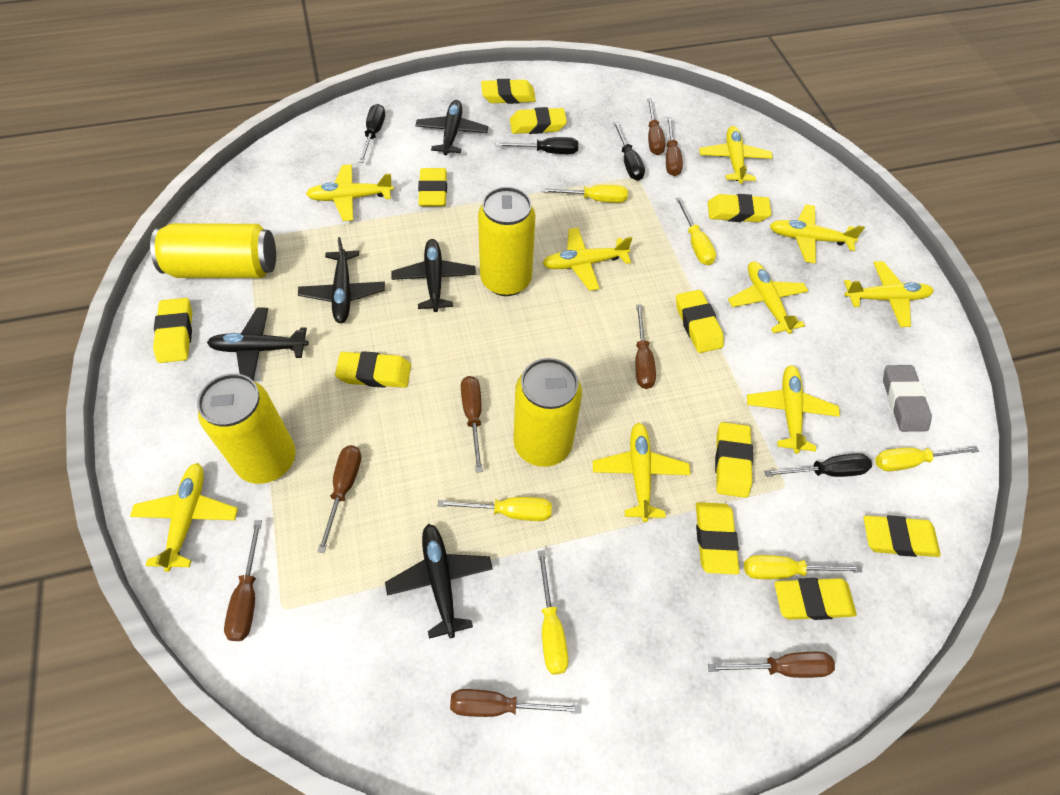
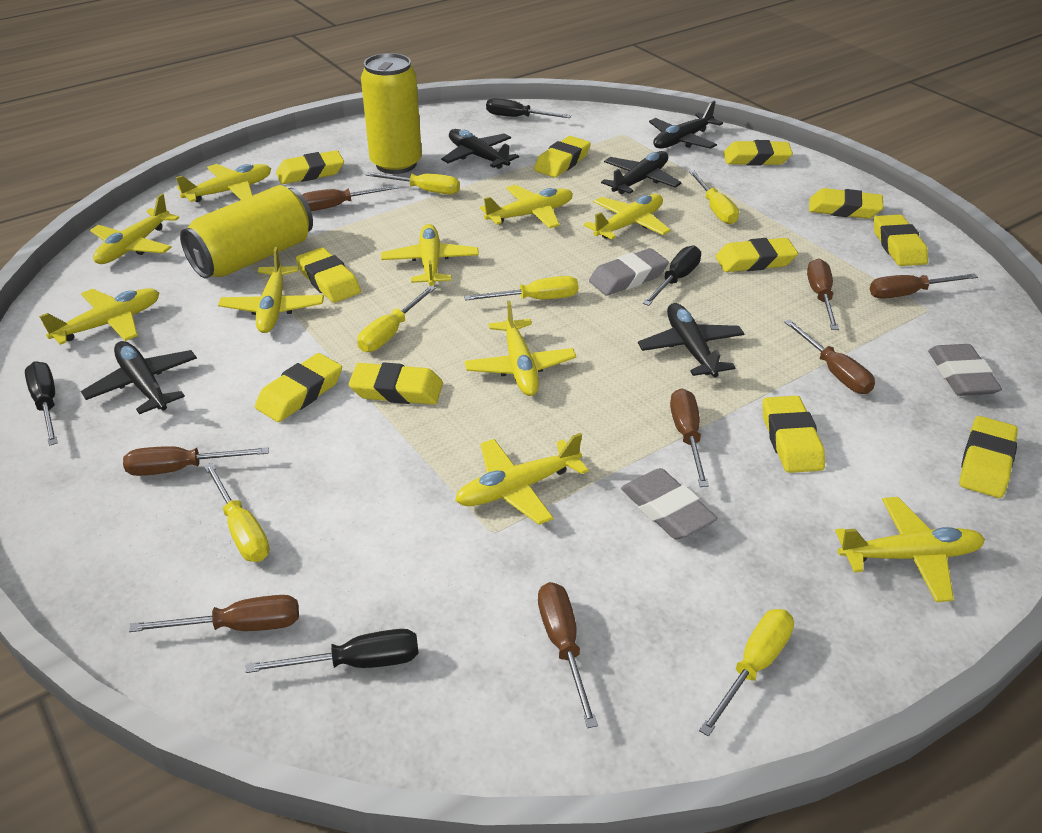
grey eraser: 1 -> 3
yellow can: 4 -> 2
yellow plane: 9 -> 10

